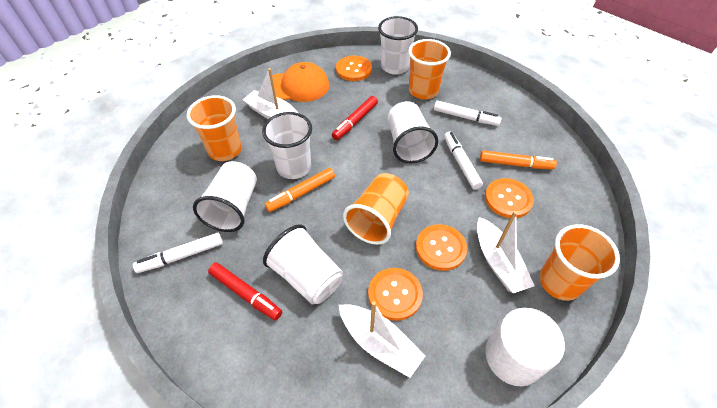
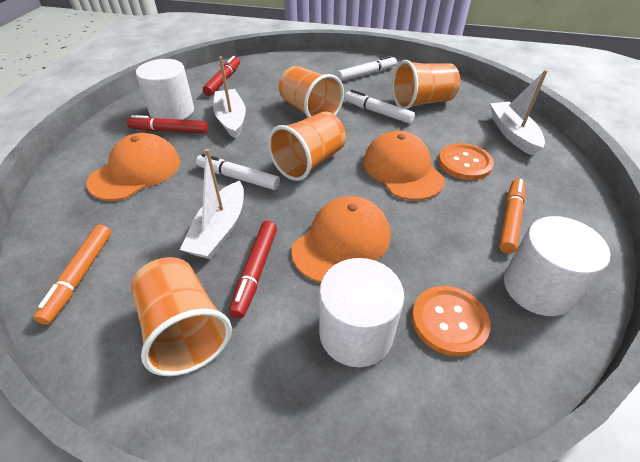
orange button: 4 -> 2
orange cap: 1 -> 3
red marker: 2 -> 3
white cup: 5 -> 0
white cylinder: 1 -> 3

